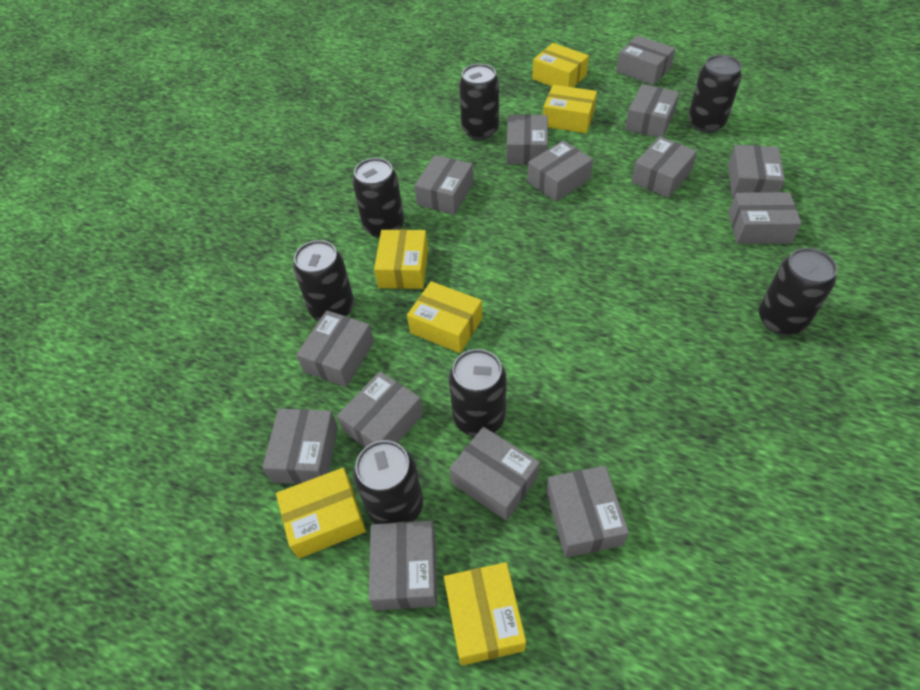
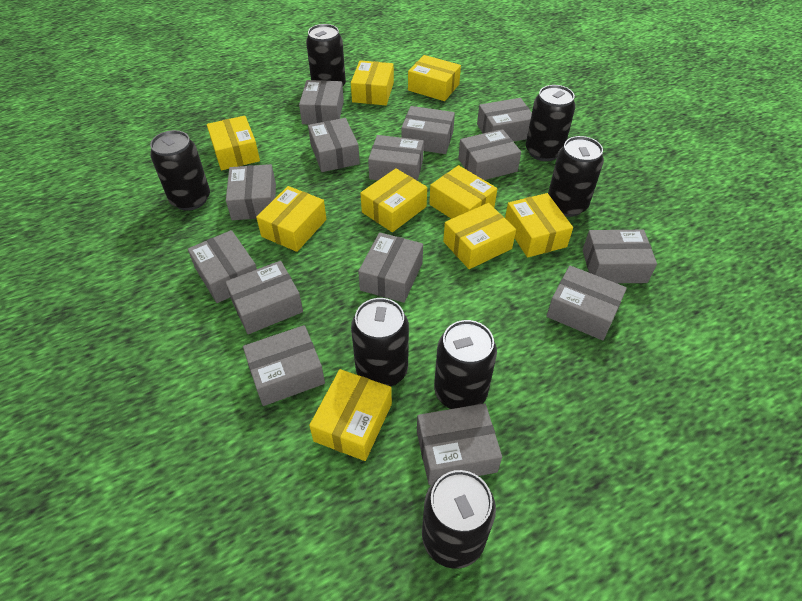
yellow box: 6 -> 9

